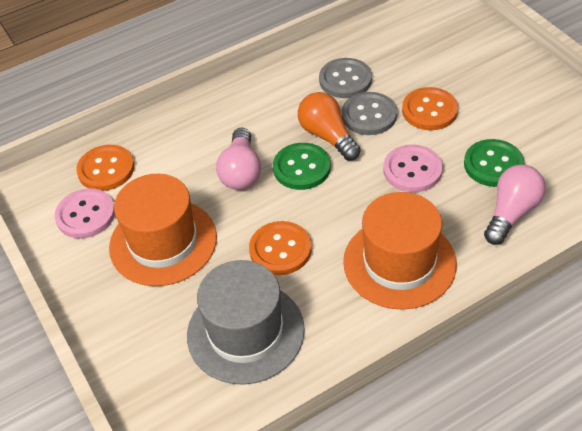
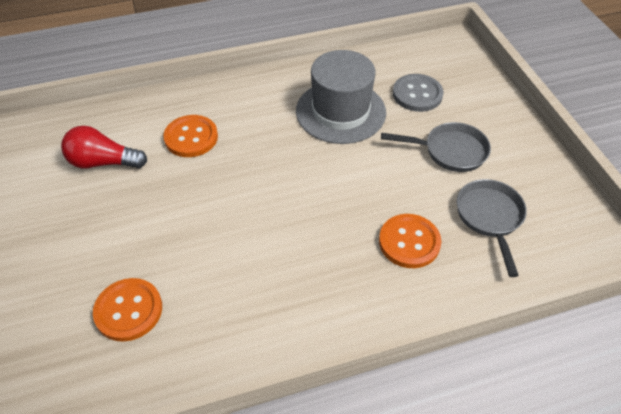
green button: 2 -> 0
grey button: 2 -> 1
grey pan: 0 -> 2
orange hat: 2 -> 0
orange light bulb: 1 -> 0
pink button: 2 -> 0
pink light bulb: 2 -> 0
red light bulb: 0 -> 1

